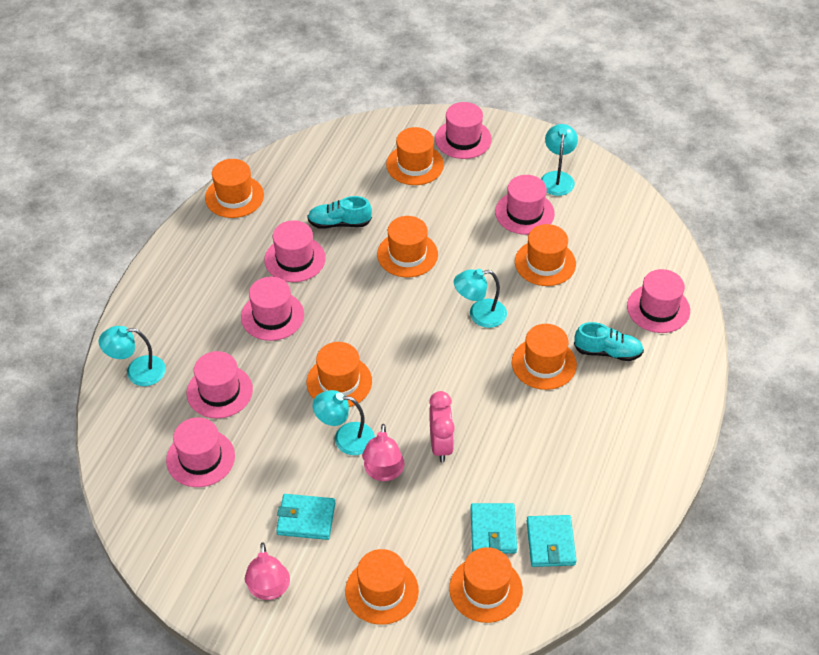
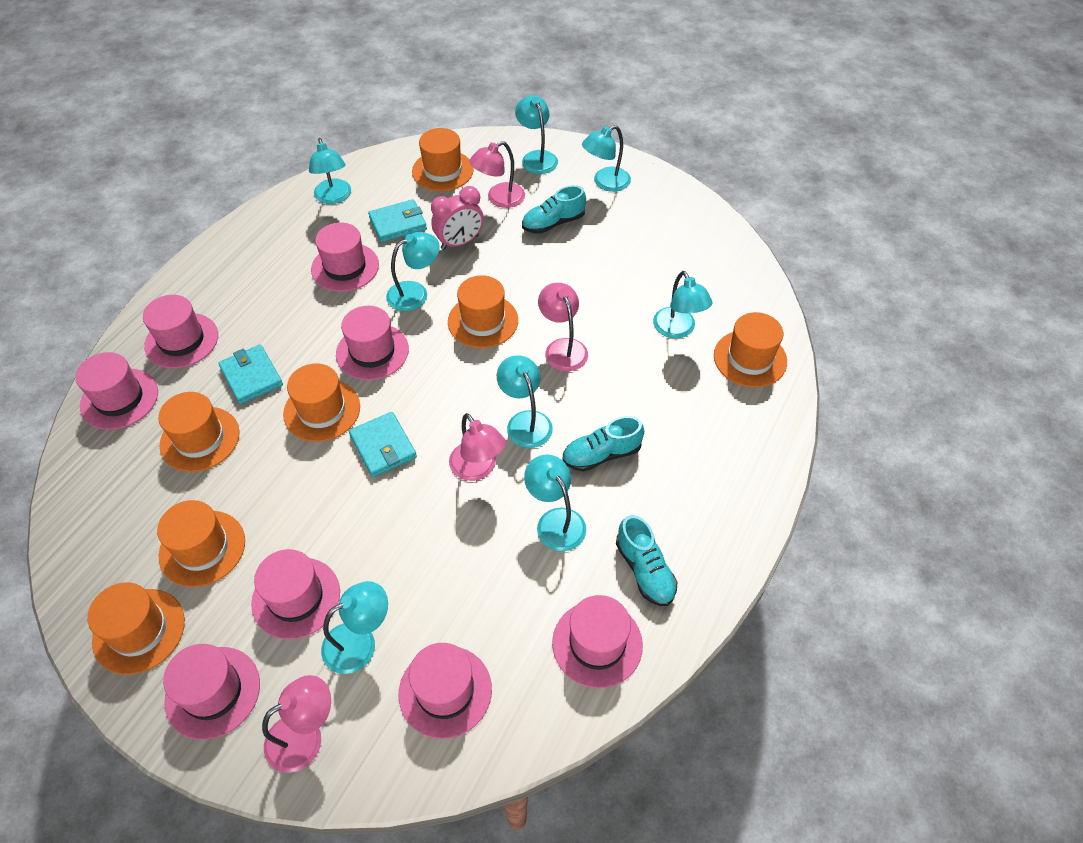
orange hat: 8 -> 7
pink hat: 7 -> 8
pink lamp: 2 -> 4
turquoise lamp: 4 -> 8
turquoise shoe: 2 -> 3

